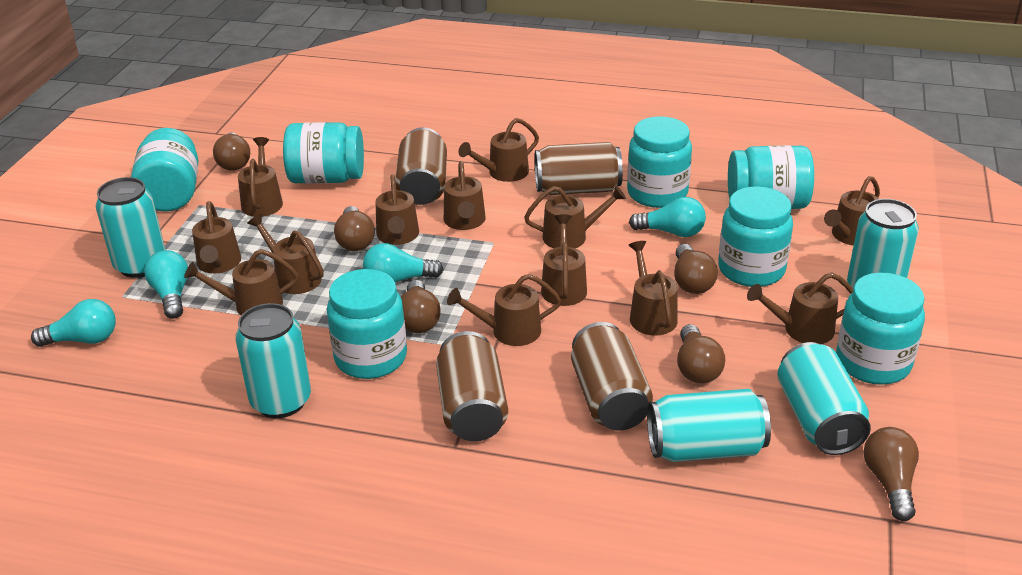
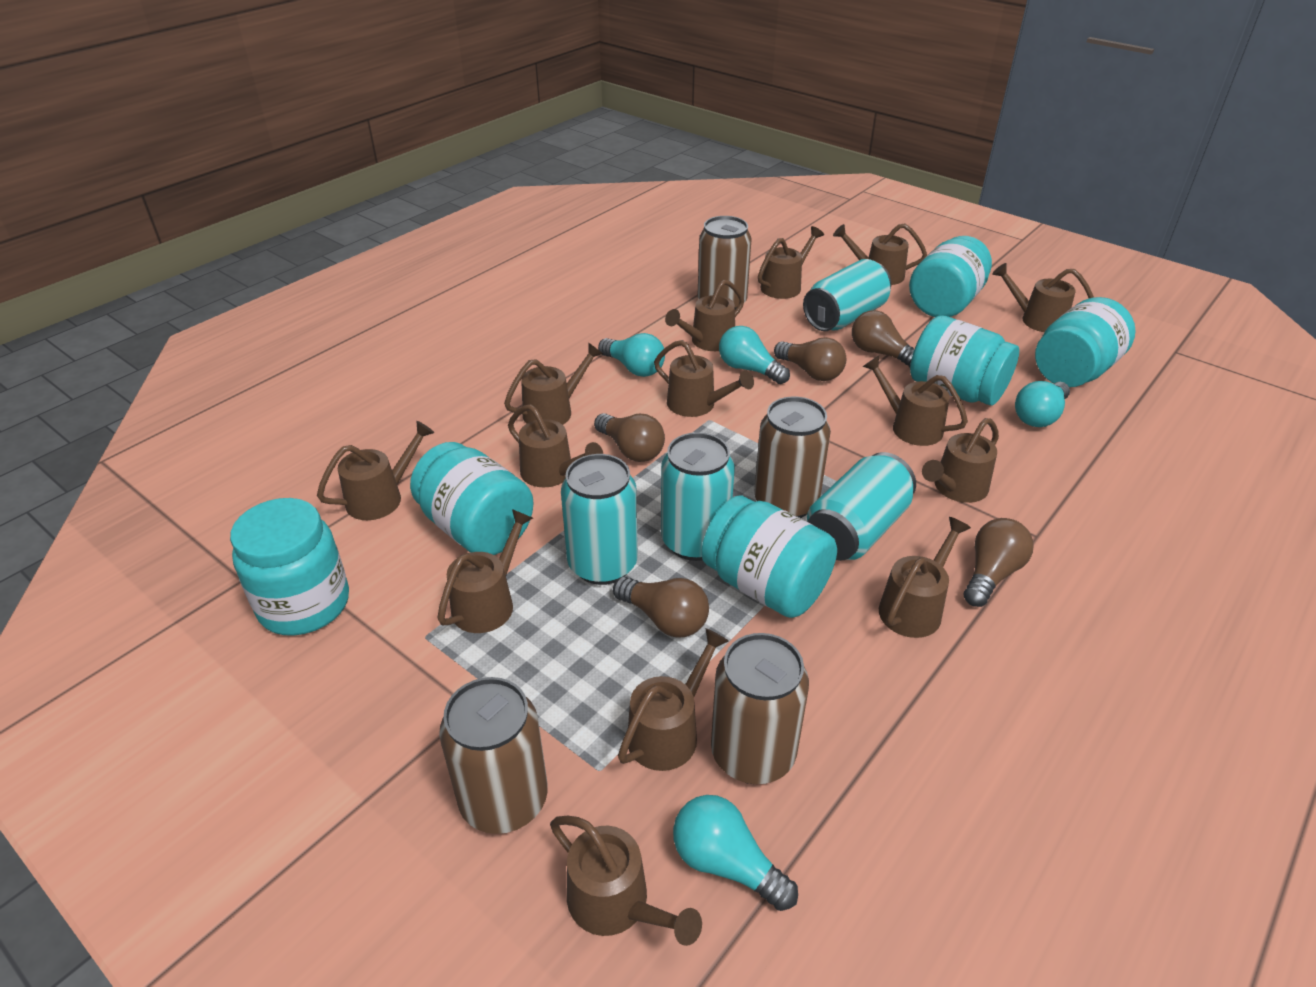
brown light bulb: 6 -> 5
brown watering can: 13 -> 14
turquoise can: 5 -> 4
turquoise jar: 7 -> 6

